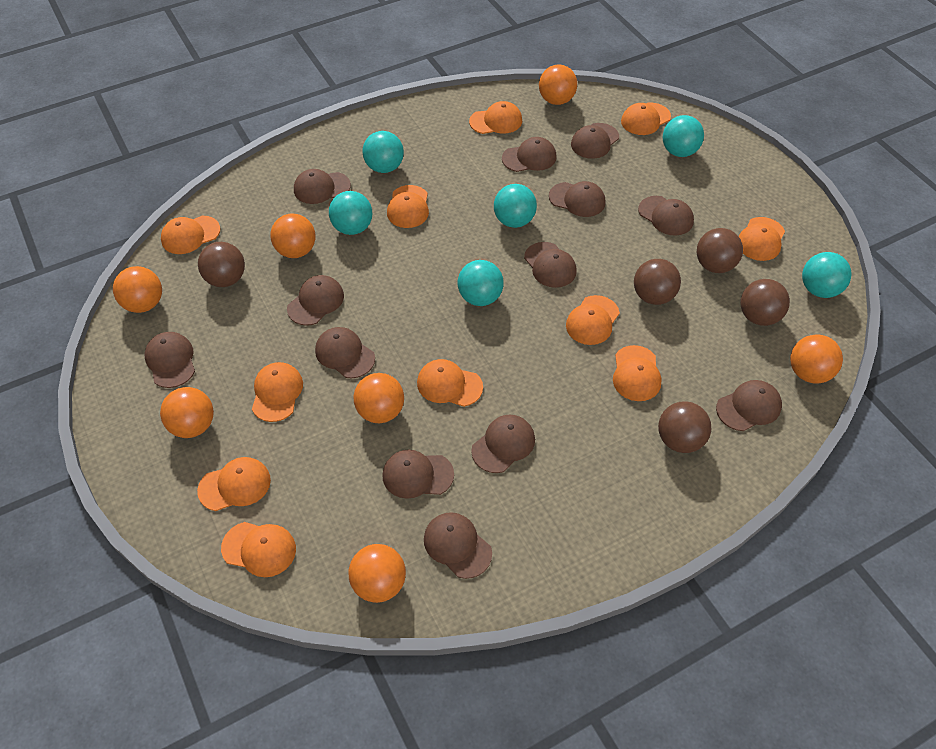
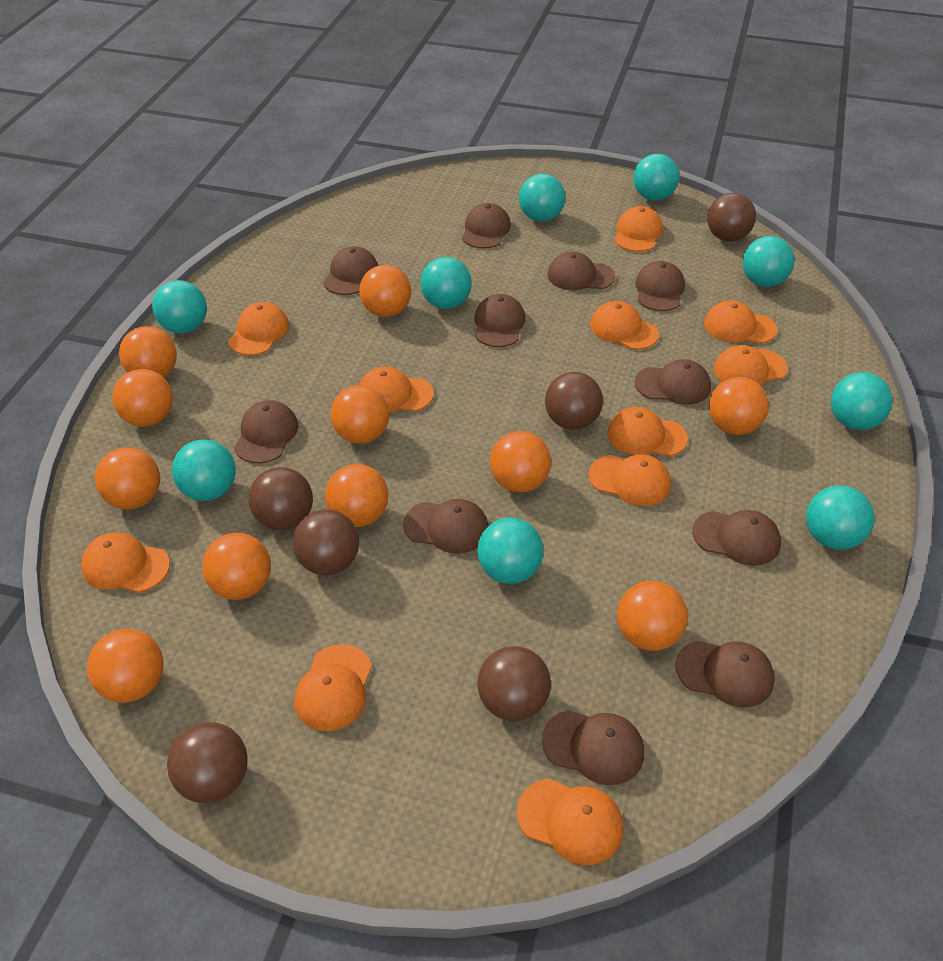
brown ball: 5 -> 6
brown cap: 13 -> 11
orange ball: 7 -> 11
turquoise ball: 6 -> 9

